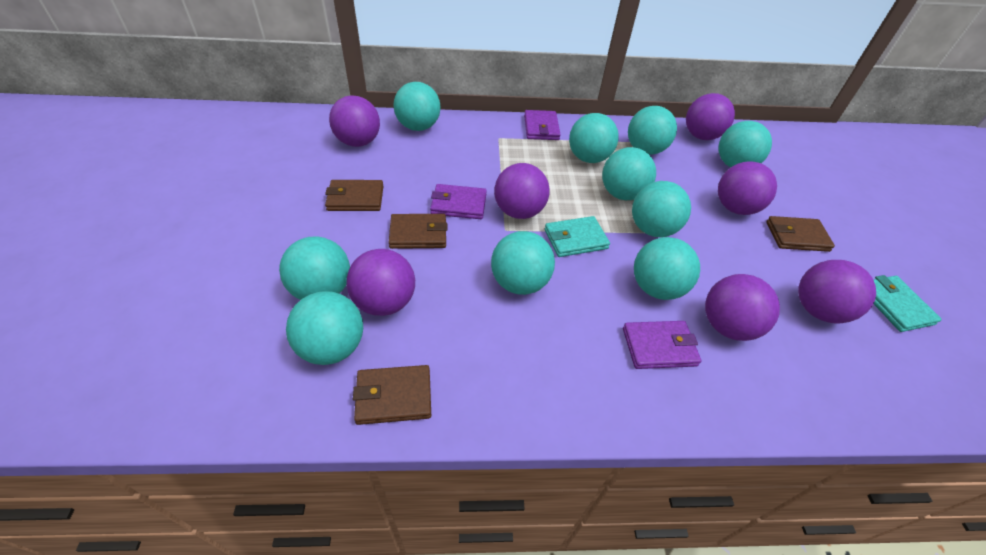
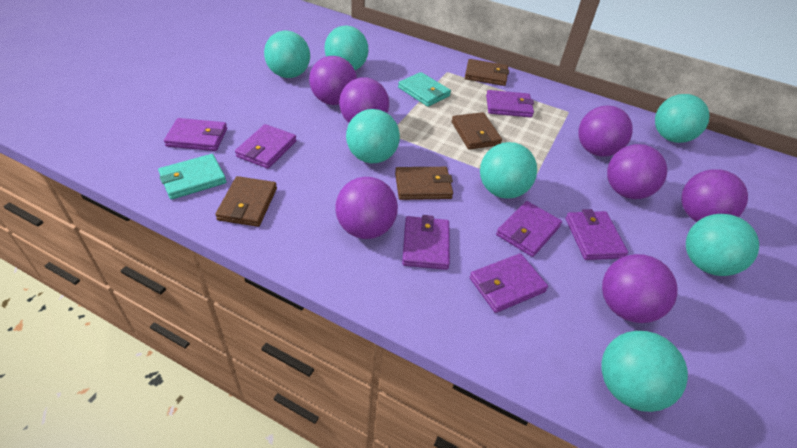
purple wallet: 3 -> 7
turquoise ball: 10 -> 7

